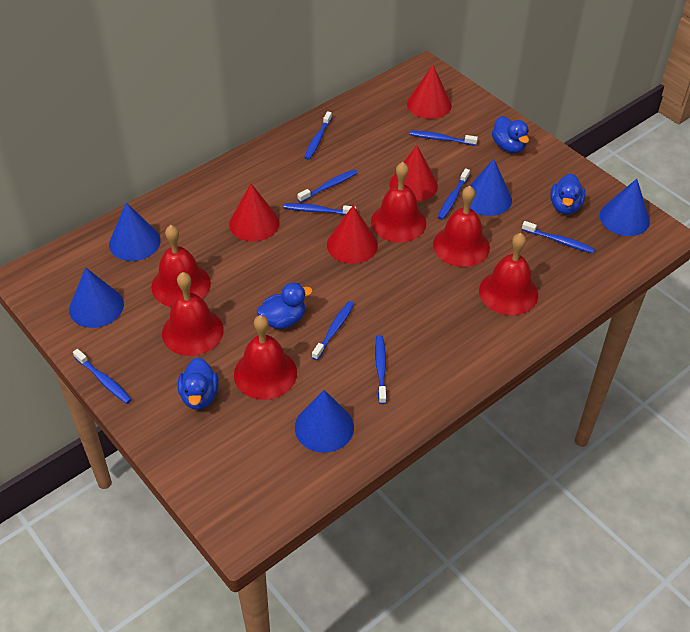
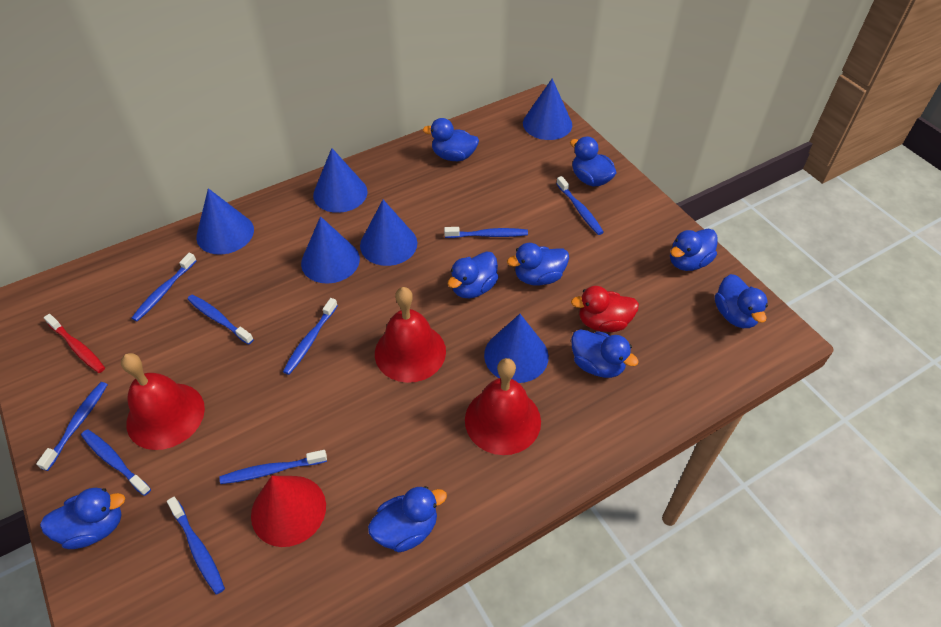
blue cone: 5 -> 6
blue duck: 4 -> 9
red bell: 6 -> 3
red cone: 4 -> 1
red duck: 0 -> 1
red toothbrush: 0 -> 1

